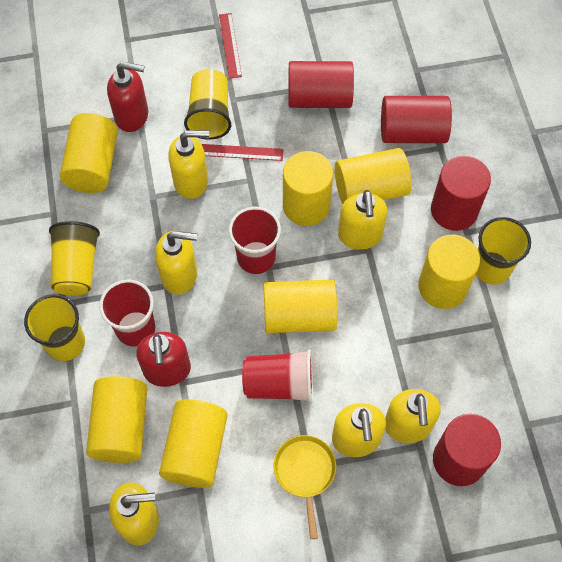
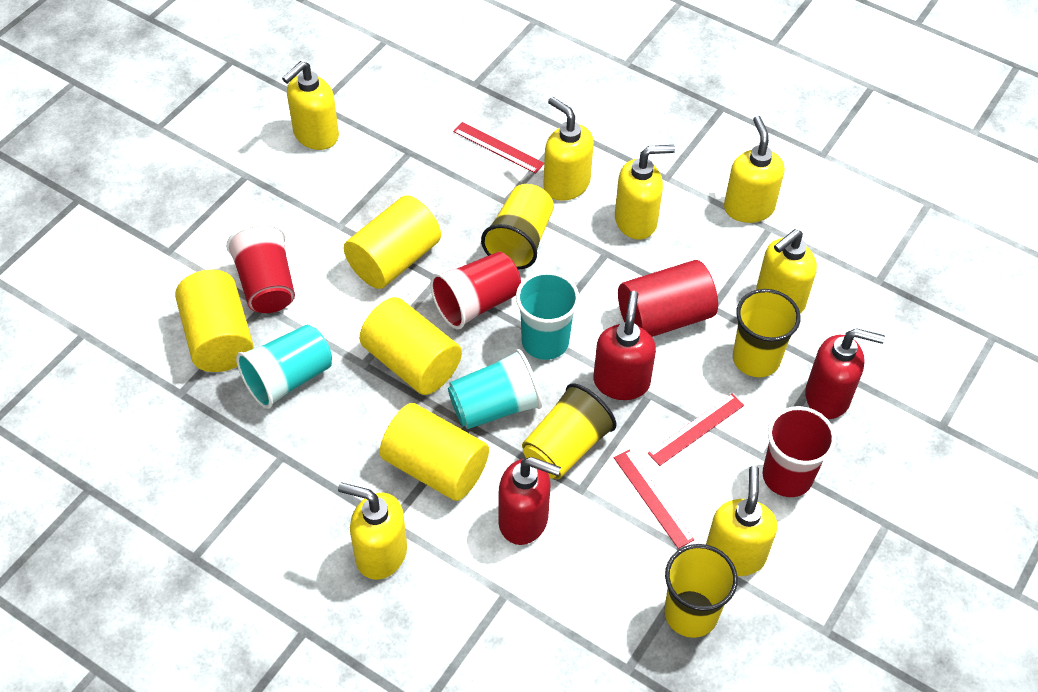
red cylinder: 4 -> 1
red ruler: 2 -> 3
red soap dispenser: 2 -> 3
turquoise cup: 0 -> 3
yellow cylinder: 7 -> 4
yellow pan: 1 -> 0
yellow soap dispenser: 6 -> 7

